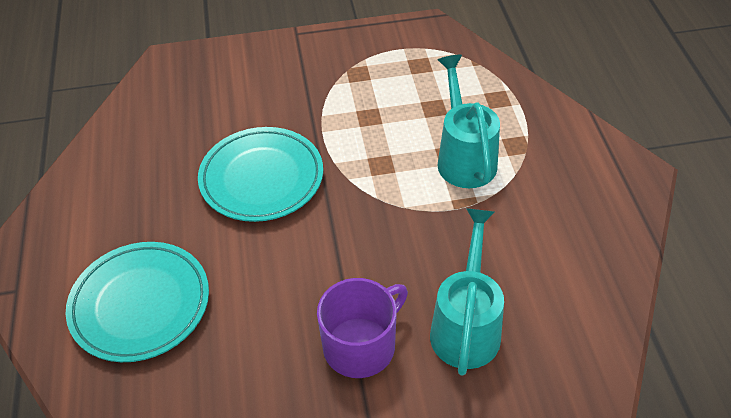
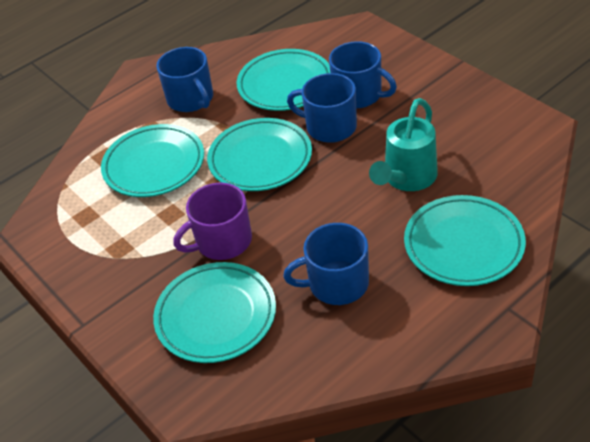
blue mug: 0 -> 4
turquoise plate: 2 -> 5
turquoise watering can: 2 -> 1

